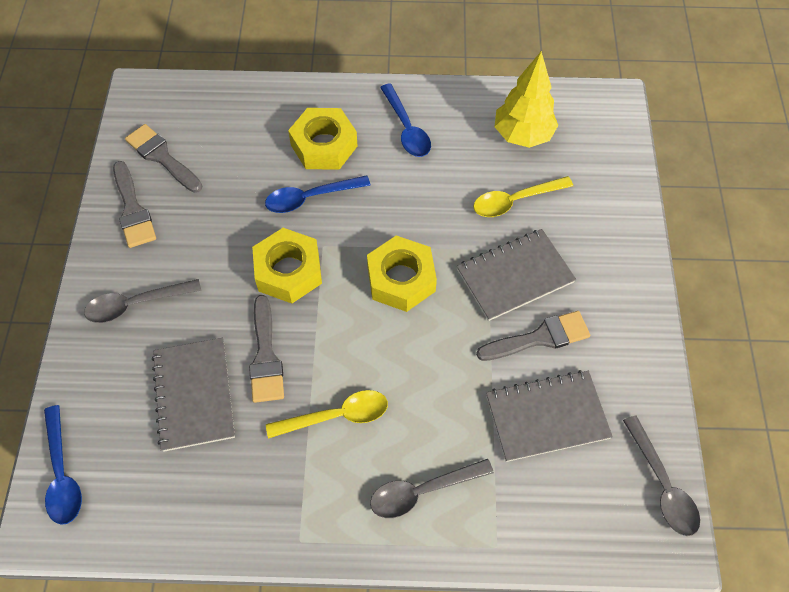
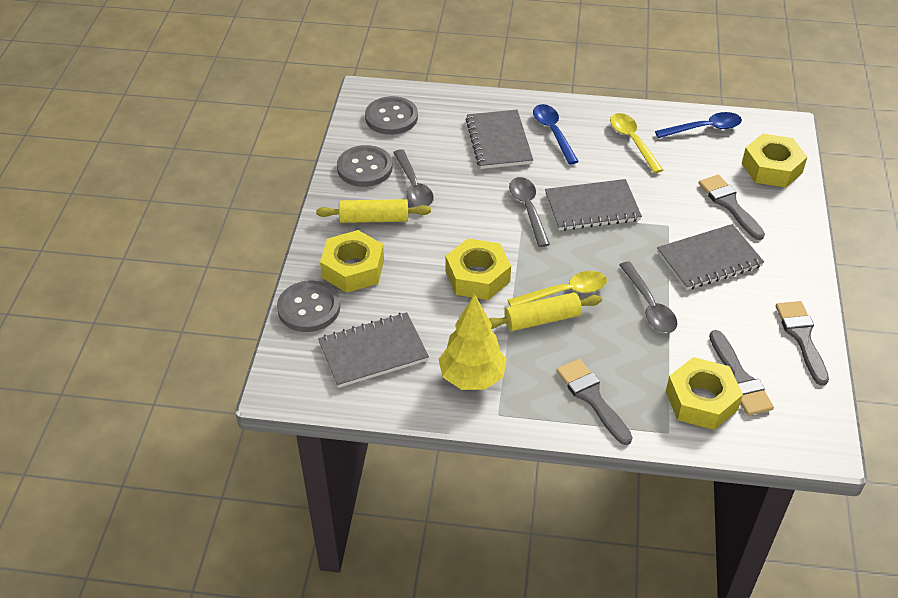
blue spoon: 3 -> 2
grey button: 0 -> 3
grey notebook: 3 -> 4
yellow nut: 3 -> 4
yellow rolling pin: 0 -> 2

